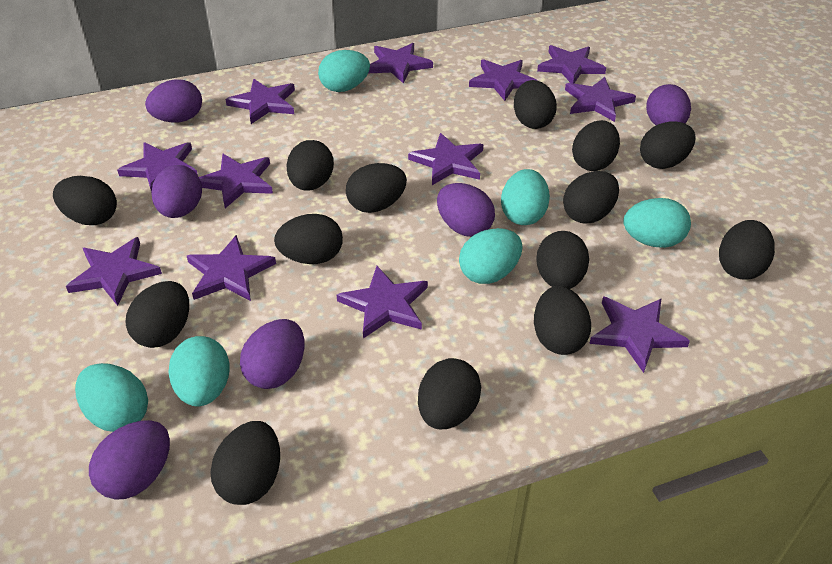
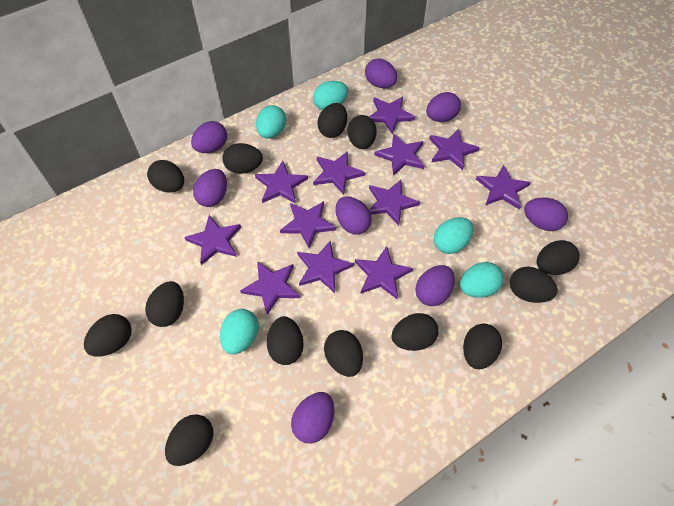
black egg: 14 -> 13
purple egg: 6 -> 8
turquoise egg: 6 -> 5

